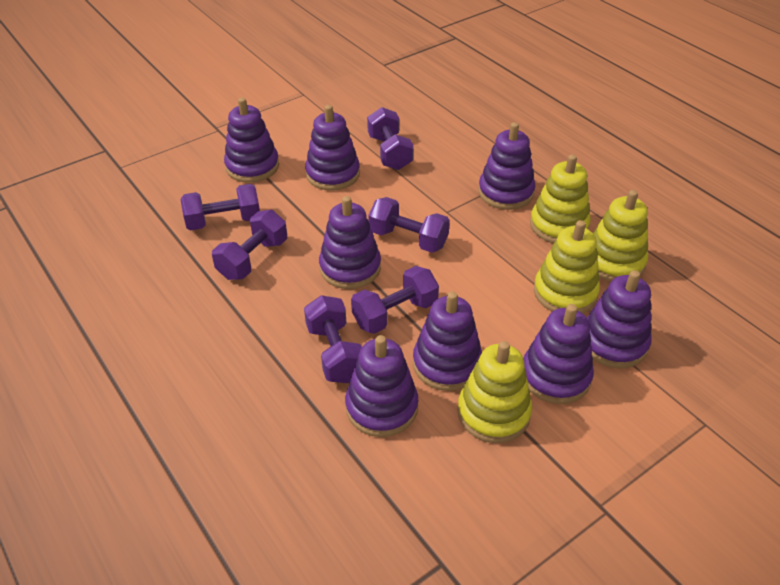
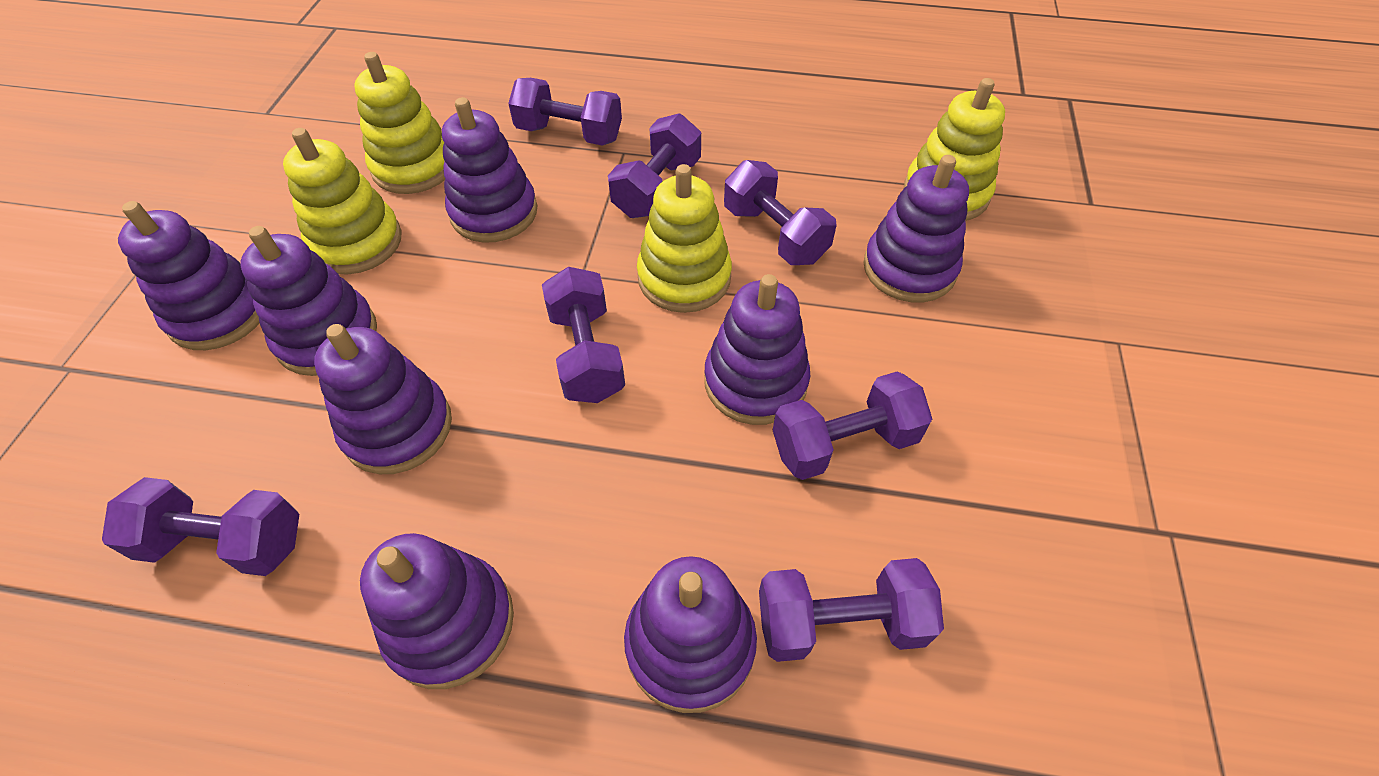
purple dumbbell: 6 -> 7

